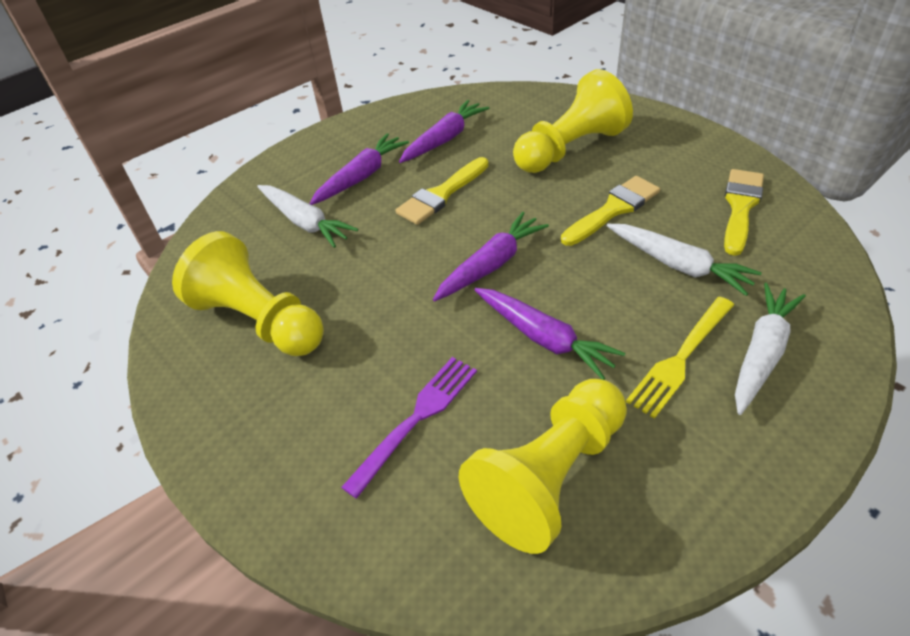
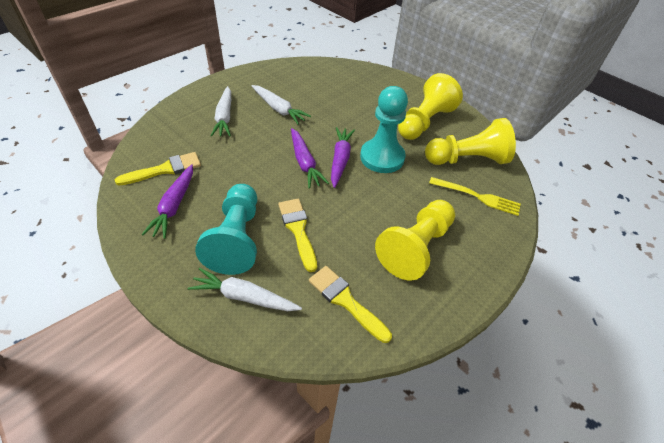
purple carrot: 4 -> 3
purple fork: 1 -> 0
turquoise pawn: 0 -> 2

